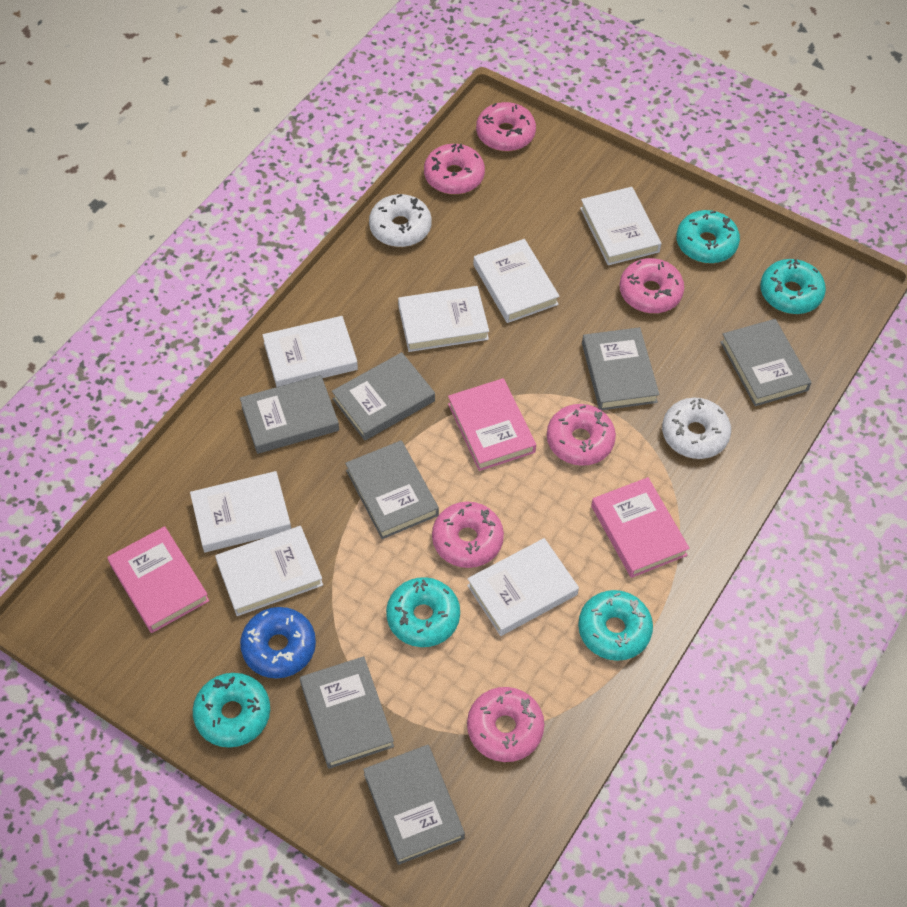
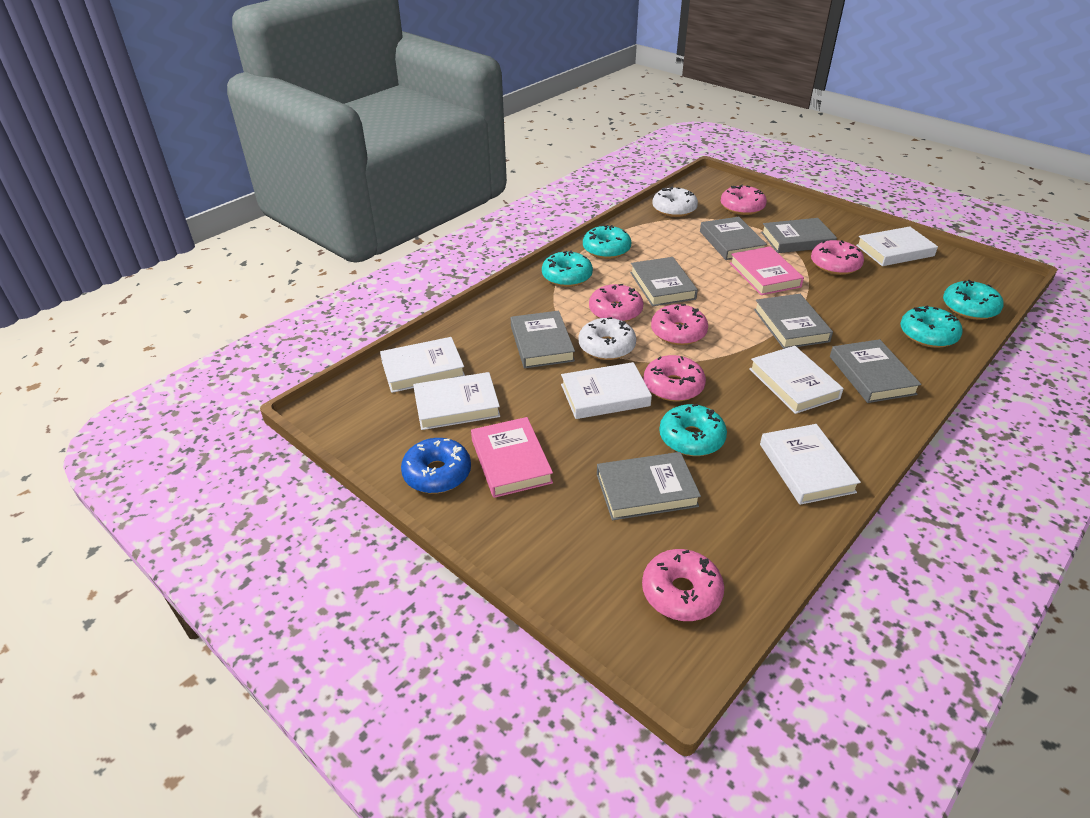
pink book: 3 -> 2
white book: 7 -> 6

